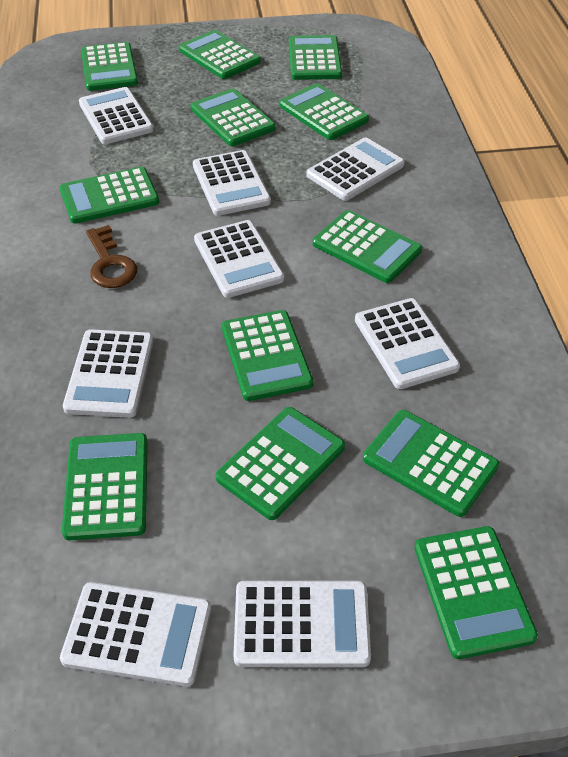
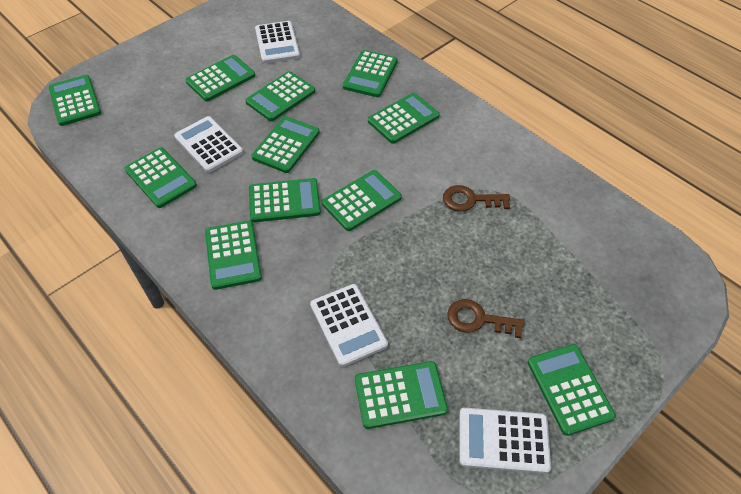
brown key: 1 -> 2
white calculator: 8 -> 4

